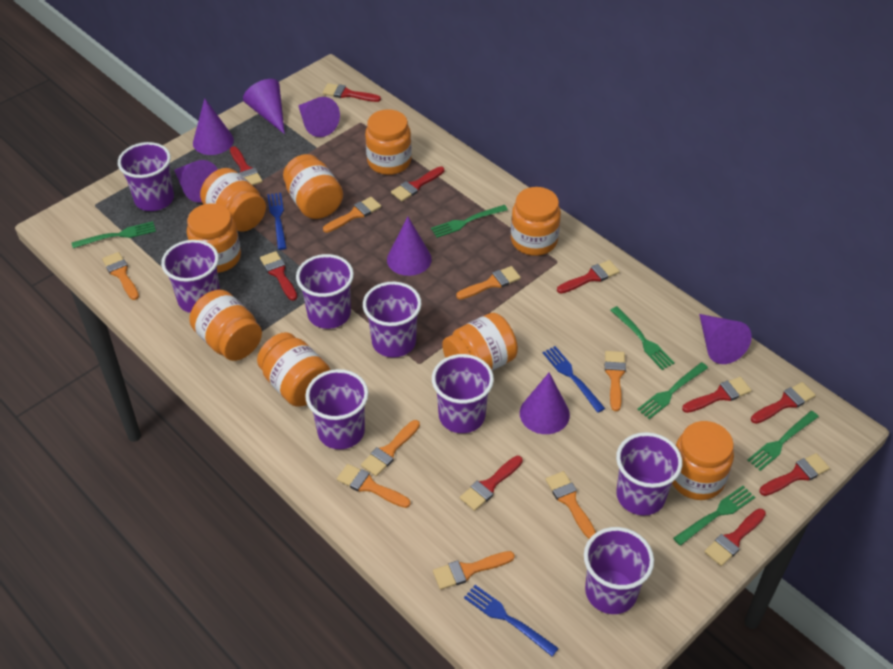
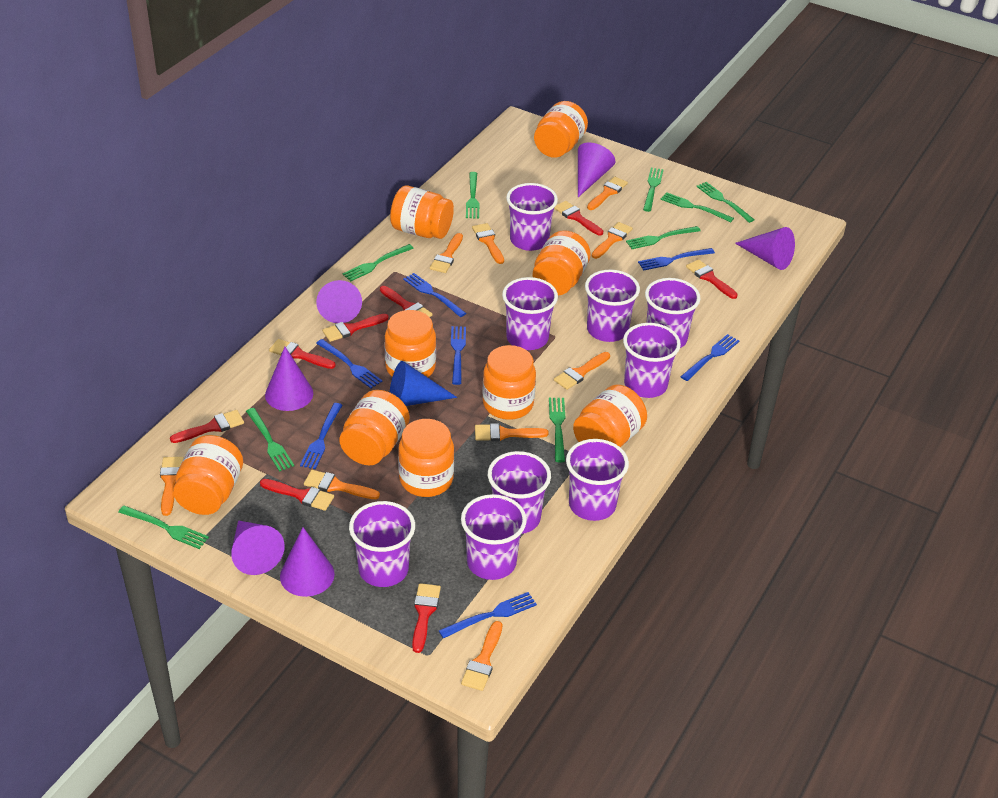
blue cone: 0 -> 1
blue fork: 3 -> 7
green fork: 6 -> 9
orange brush: 8 -> 9
purple cone: 7 -> 6
purple cup: 8 -> 9
red brush: 10 -> 8

